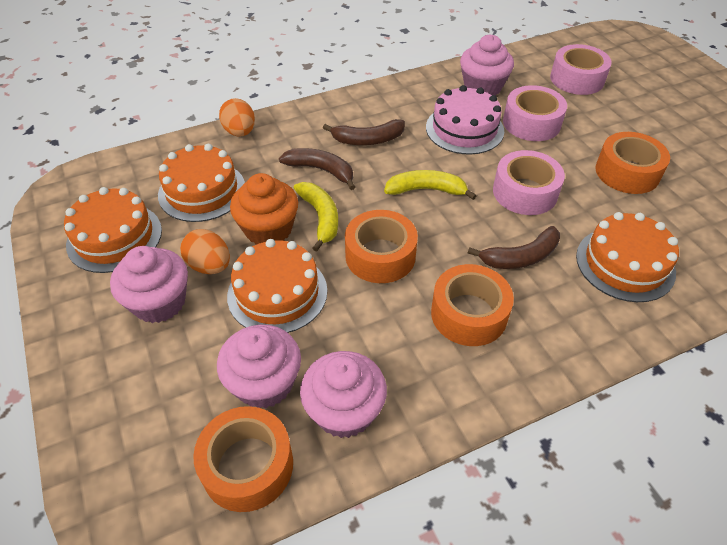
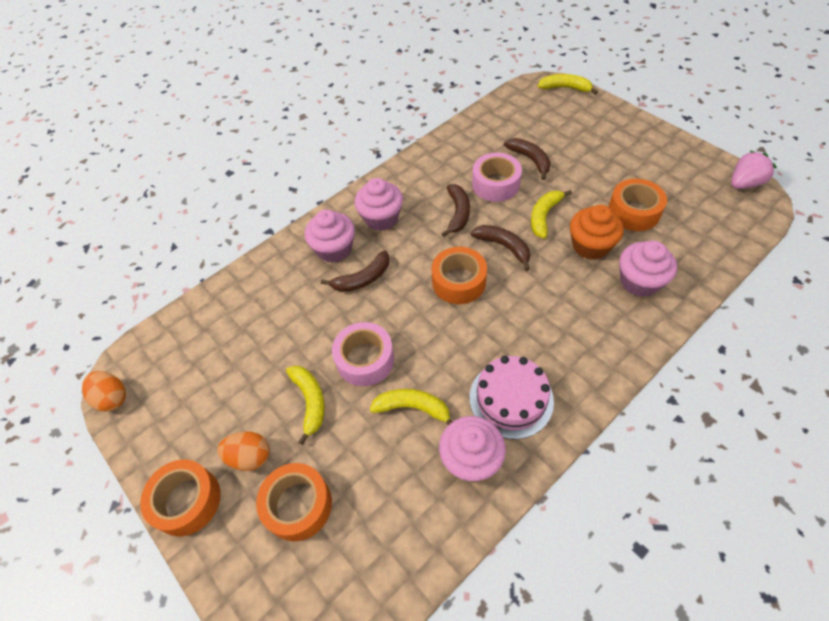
brown banana: 3 -> 4
orange cake: 4 -> 0
pink strawberry: 0 -> 1
pink tape: 3 -> 2
yellow banana: 2 -> 4

